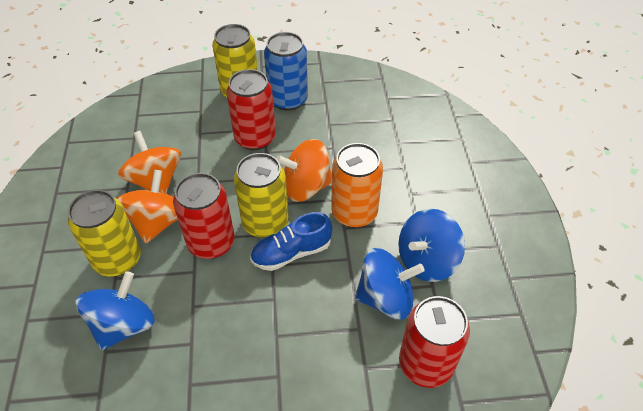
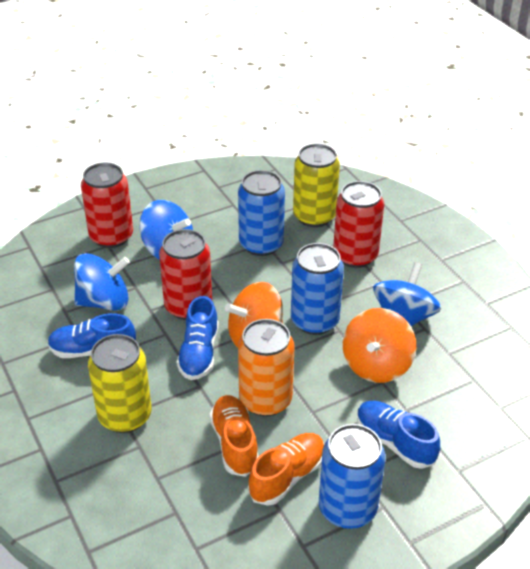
blue can: 1 -> 3
blue shoe: 1 -> 3
orange shoe: 0 -> 2
orange spinning top: 3 -> 2
yellow can: 3 -> 2

